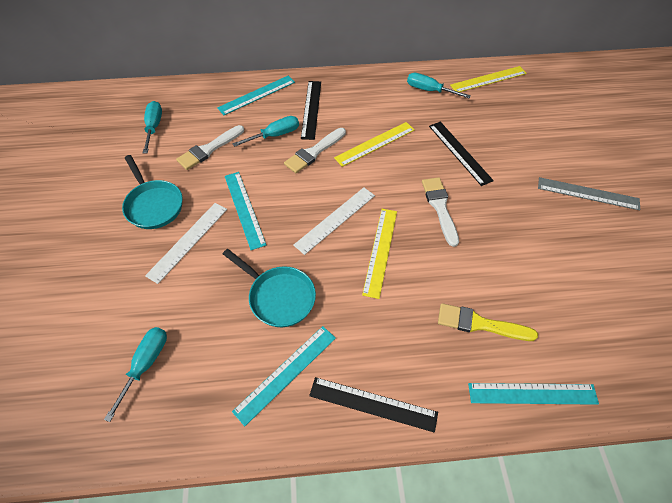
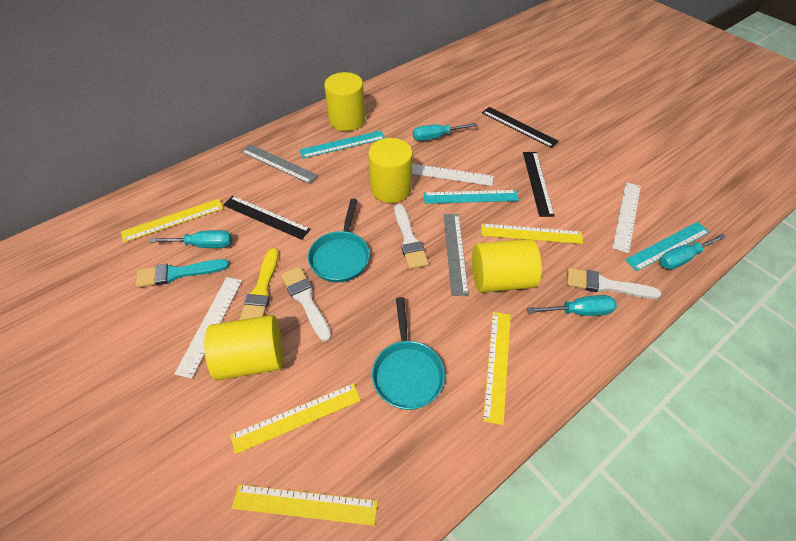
grey ruler: 1 -> 2
turquoise brush: 0 -> 1
turquoise ruler: 4 -> 3
white ruler: 2 -> 3
yellow cylinder: 0 -> 4
yellow ruler: 3 -> 5

